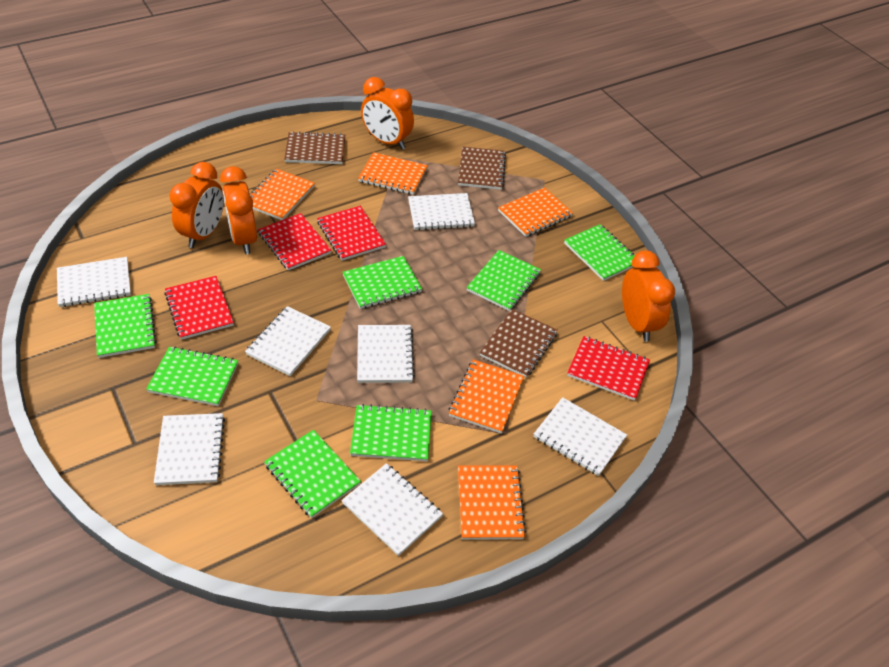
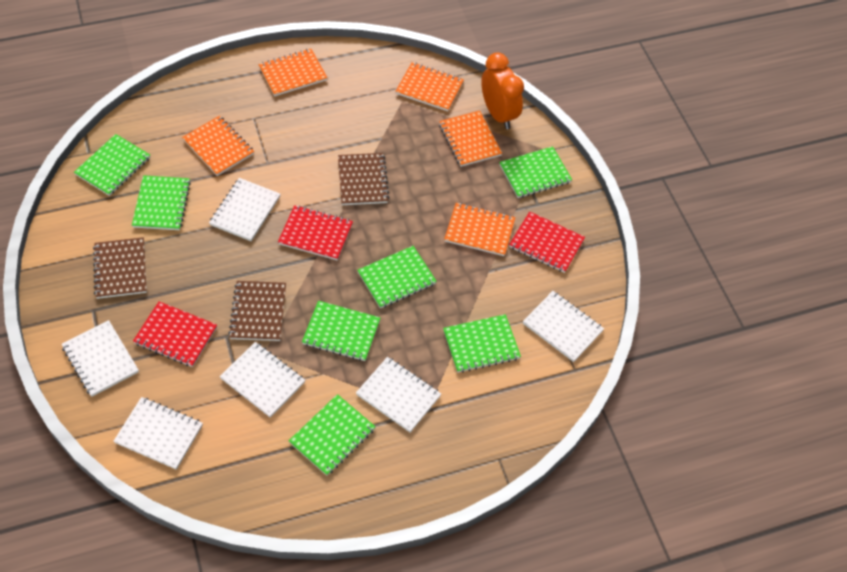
orange clock: 4 -> 1
red notebook: 4 -> 3
white notebook: 7 -> 6

